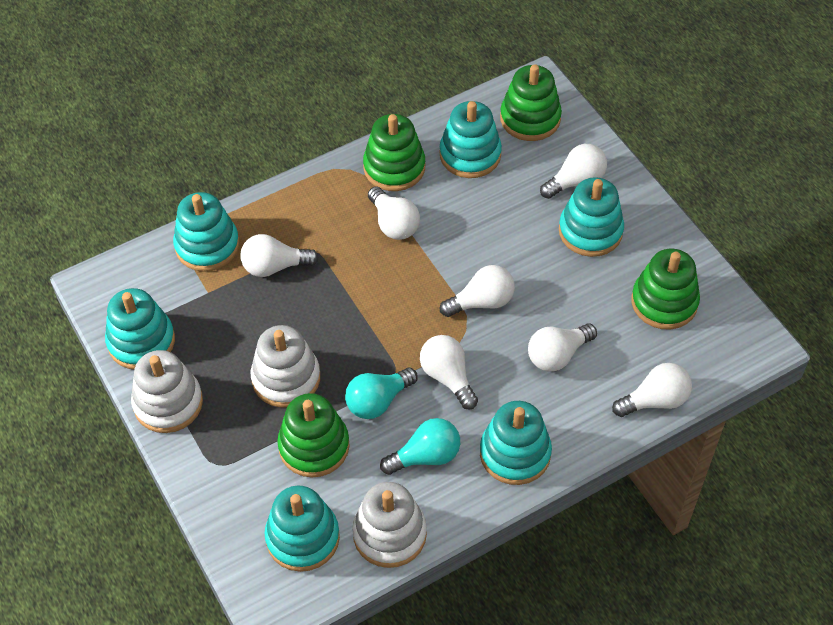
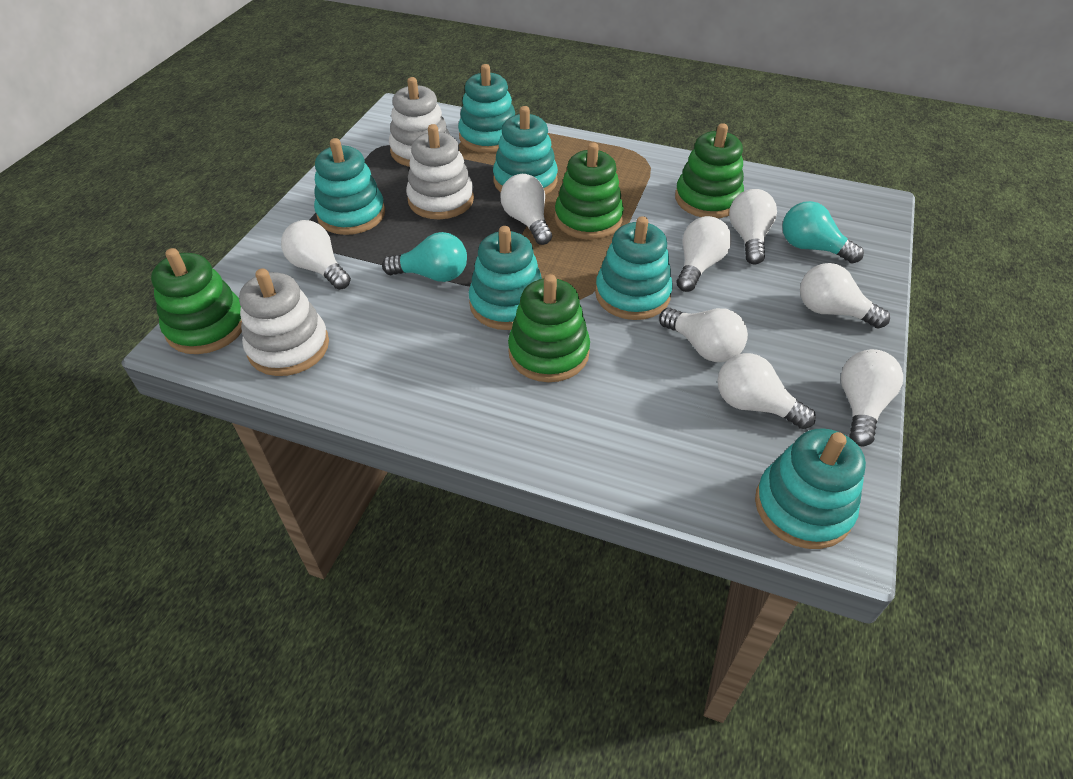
white light bulb: 7 -> 8

